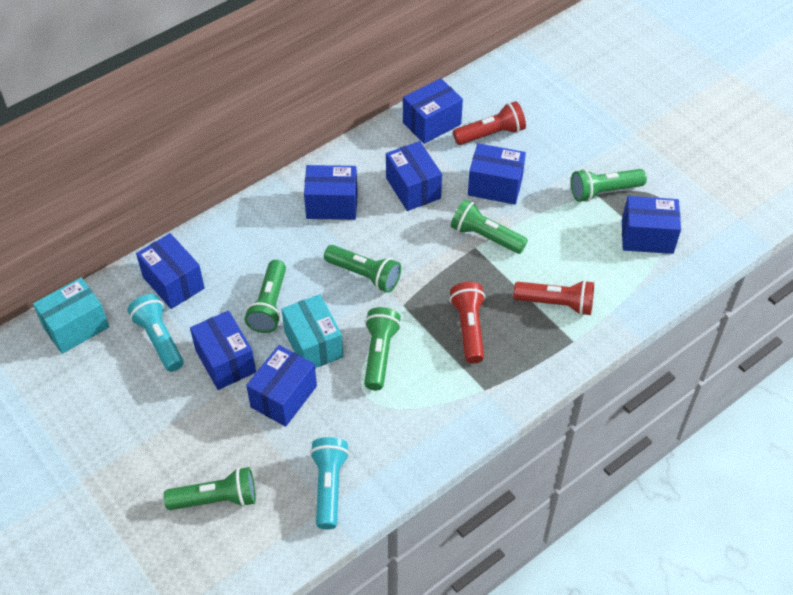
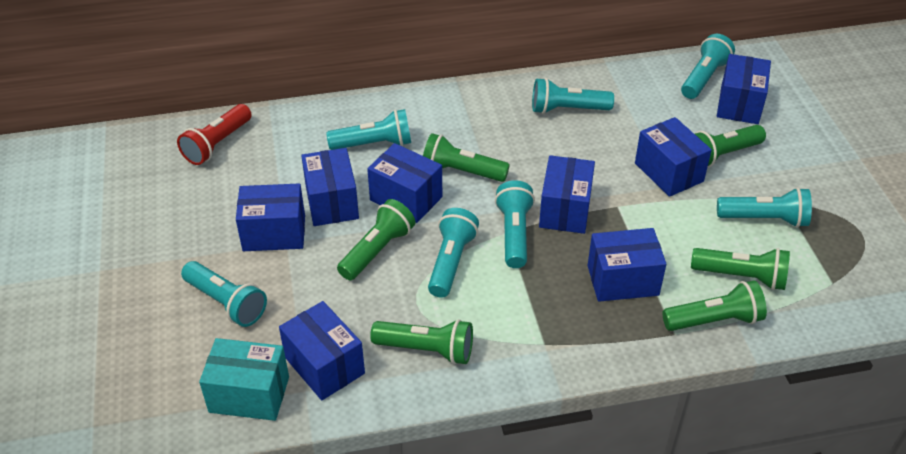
red flashlight: 3 -> 1
turquoise box: 2 -> 1
turquoise flashlight: 2 -> 7

